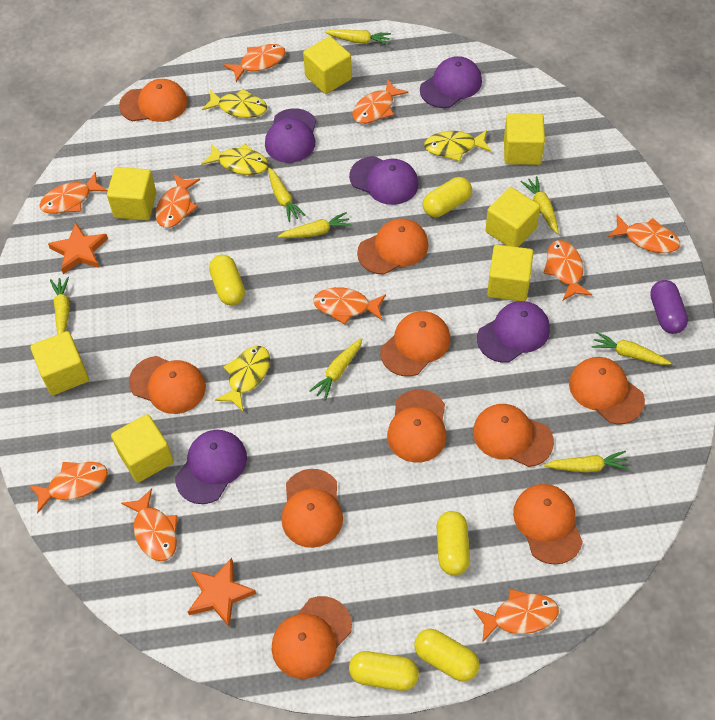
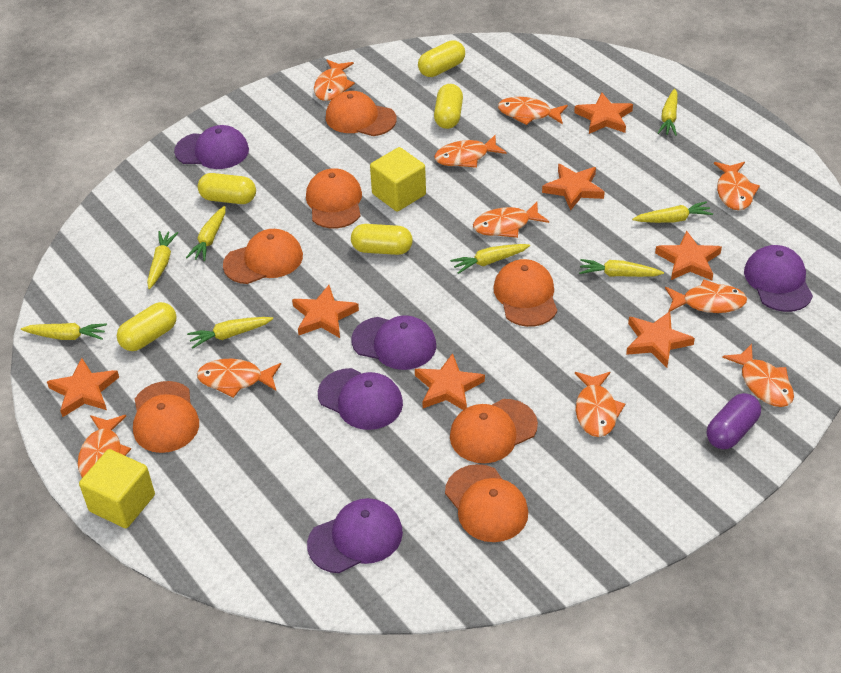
orange cap: 10 -> 7
orange star: 2 -> 7
yellow cube: 7 -> 2
yellow fish: 4 -> 0

